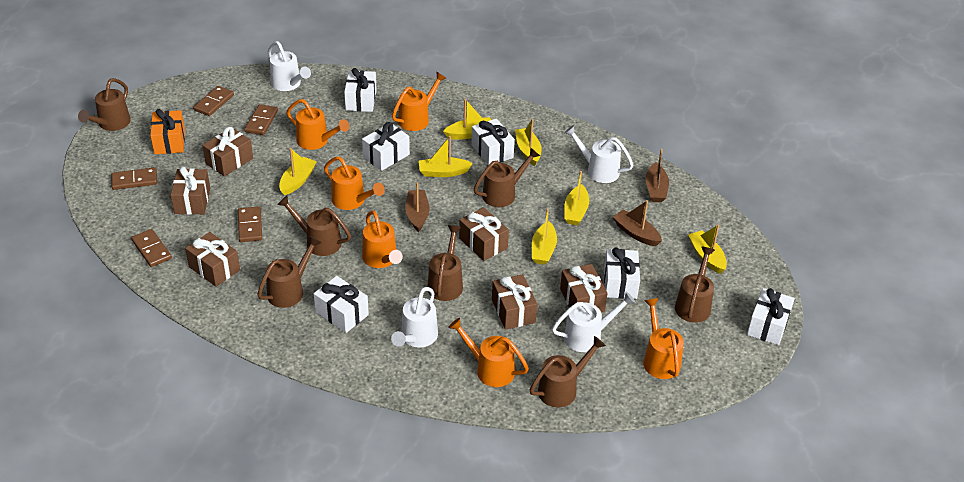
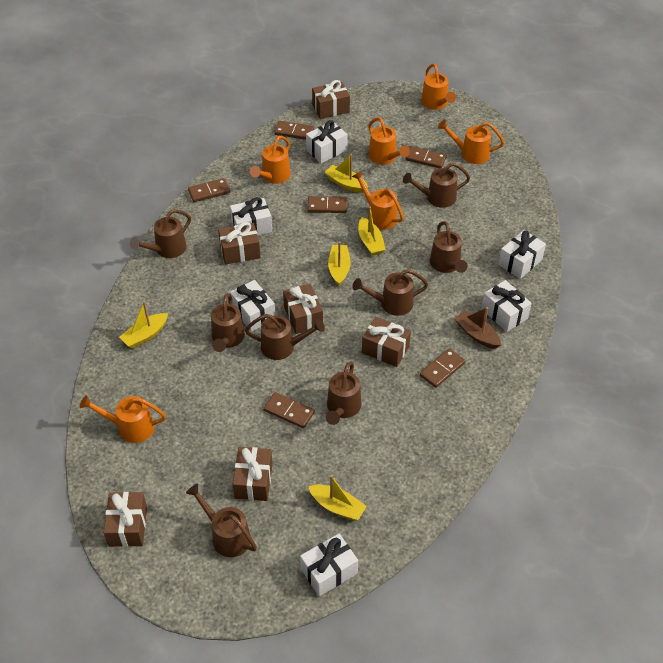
brown boat: 3 -> 1
brown domino: 5 -> 6
brown watering can: 7 -> 8
orange gift: 1 -> 0
white watering can: 4 -> 0
yellow boat: 7 -> 5

